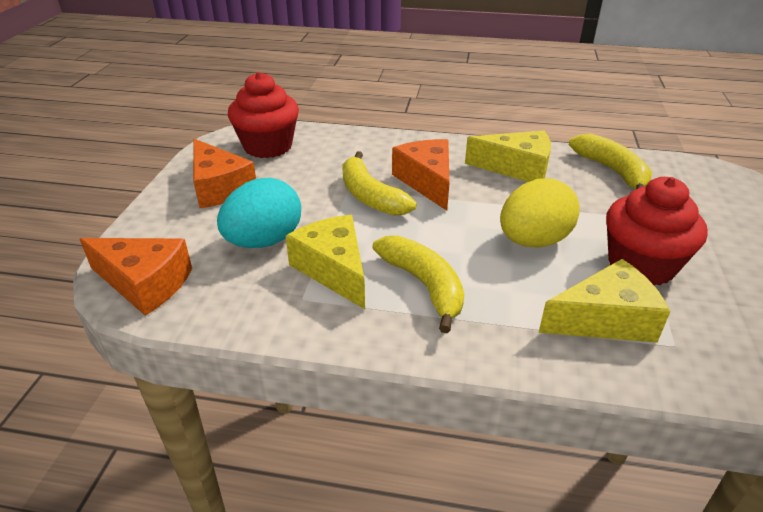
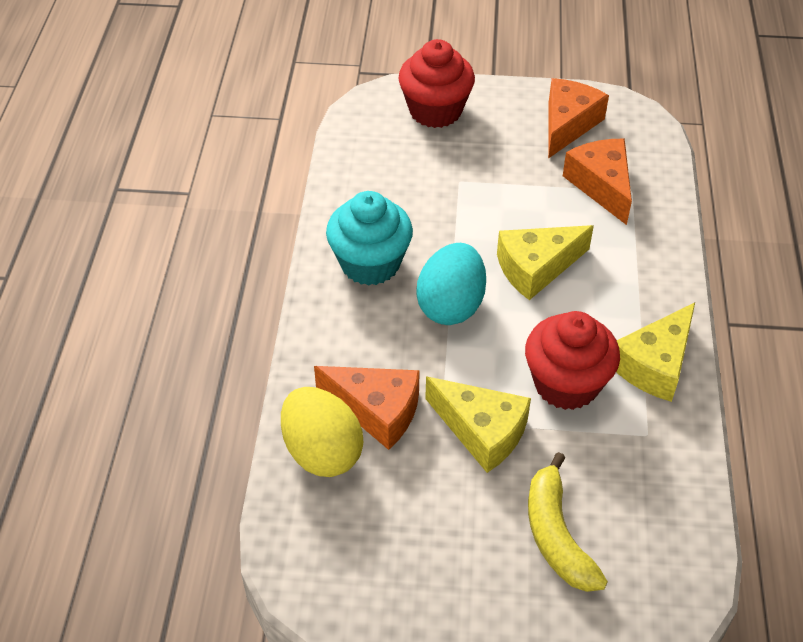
turquoise cupcake: 0 -> 1
yellow banana: 3 -> 1

